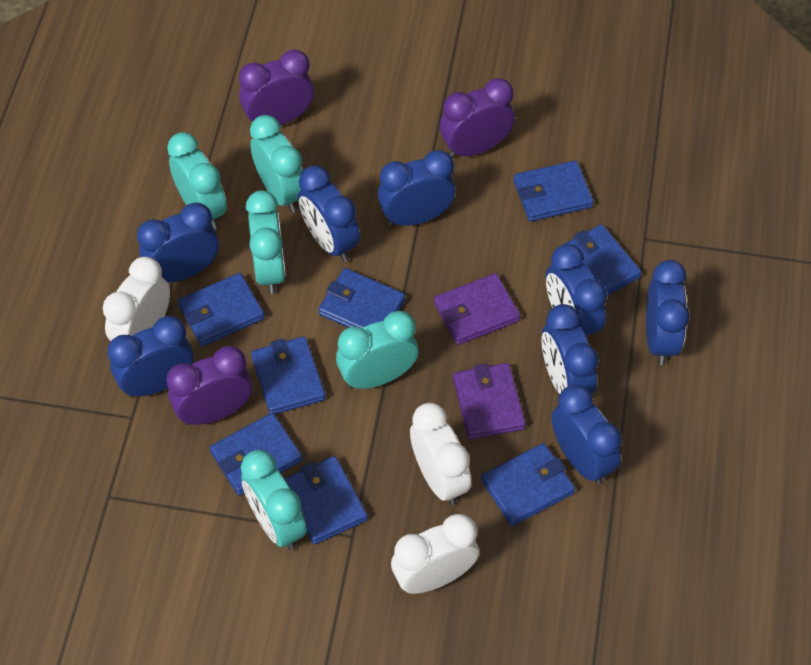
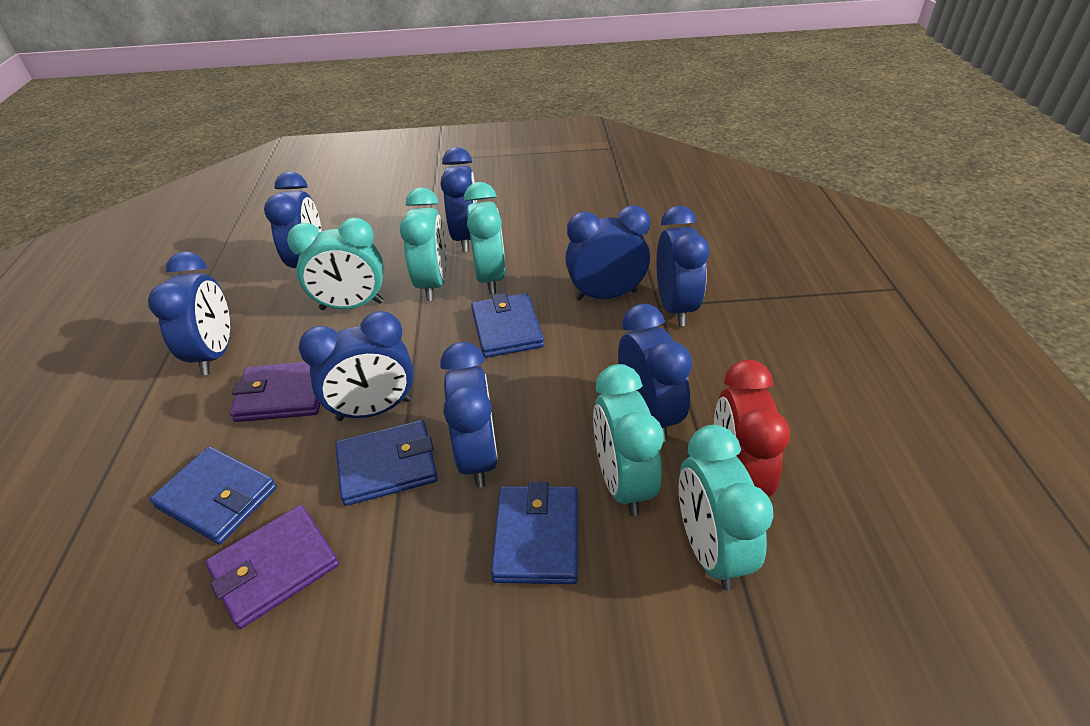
blue wallet: 8 -> 4
purple clock: 3 -> 0
red clock: 0 -> 1
white clock: 3 -> 0

